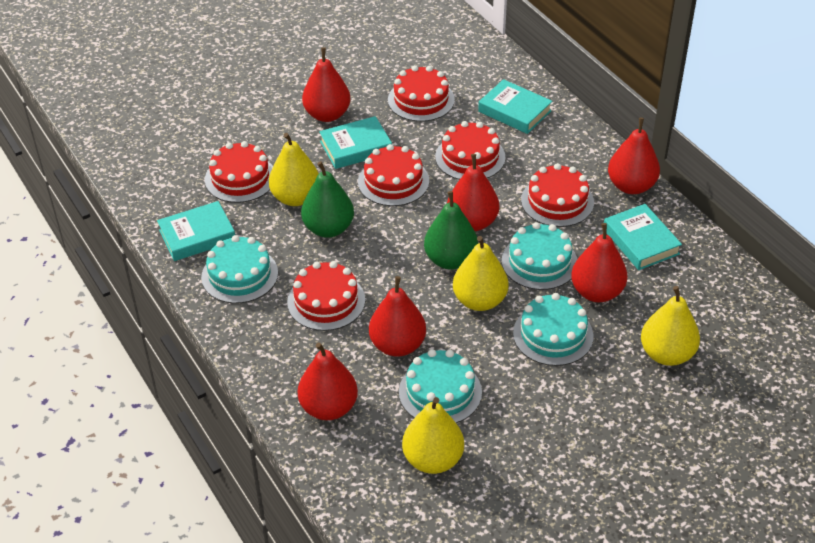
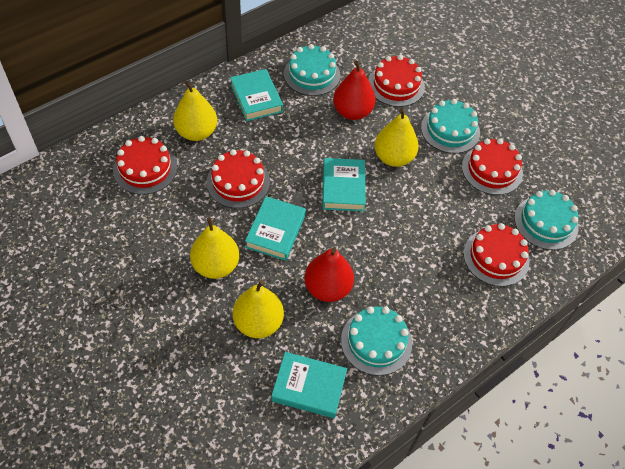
green pear: 2 -> 0
red cake: 6 -> 5
red pear: 6 -> 2

